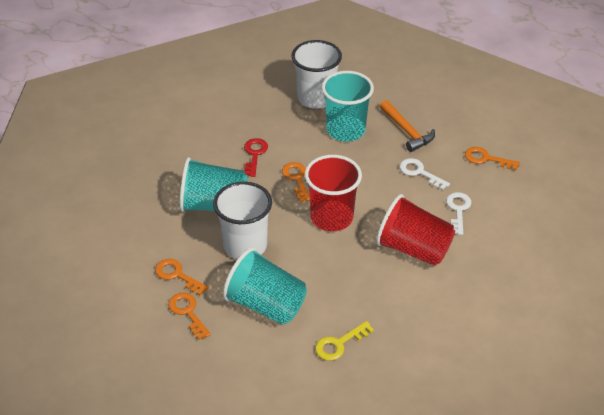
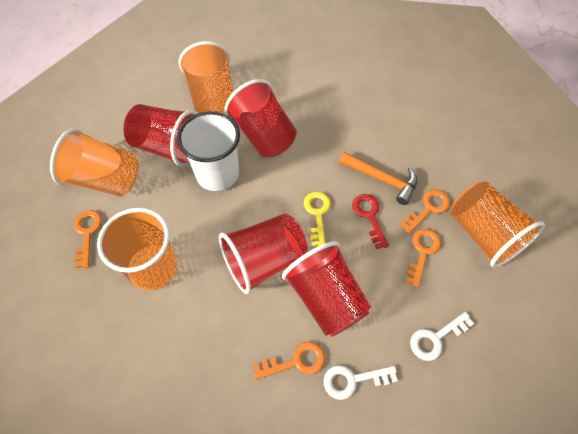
orange cup: 0 -> 4
red cup: 2 -> 4
turquoise cup: 3 -> 0
white cup: 2 -> 1

